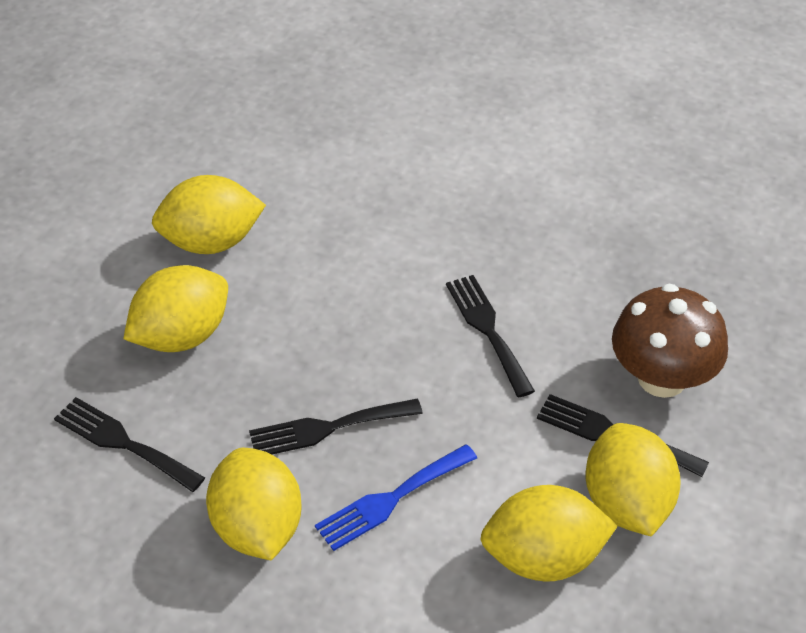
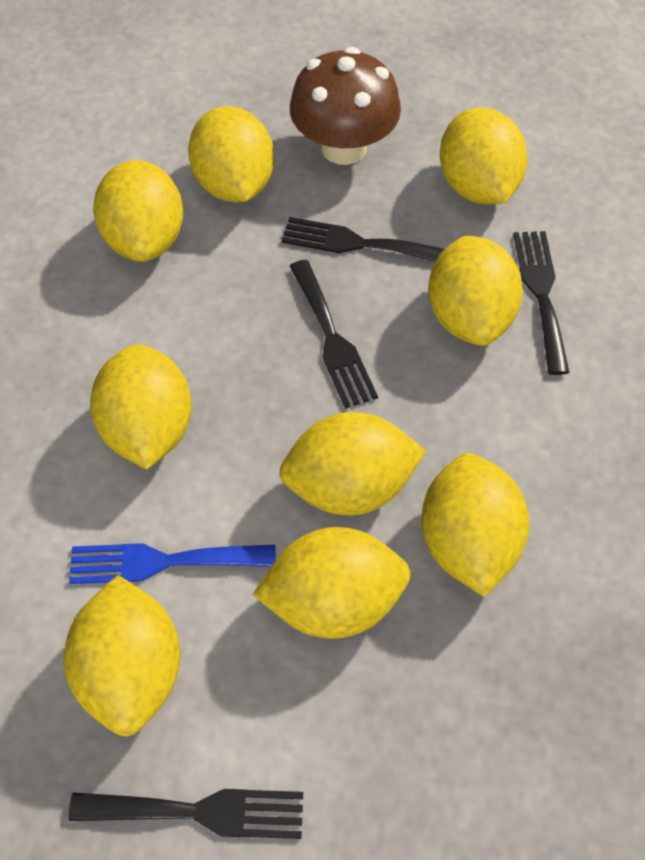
yellow lemon: 5 -> 9

